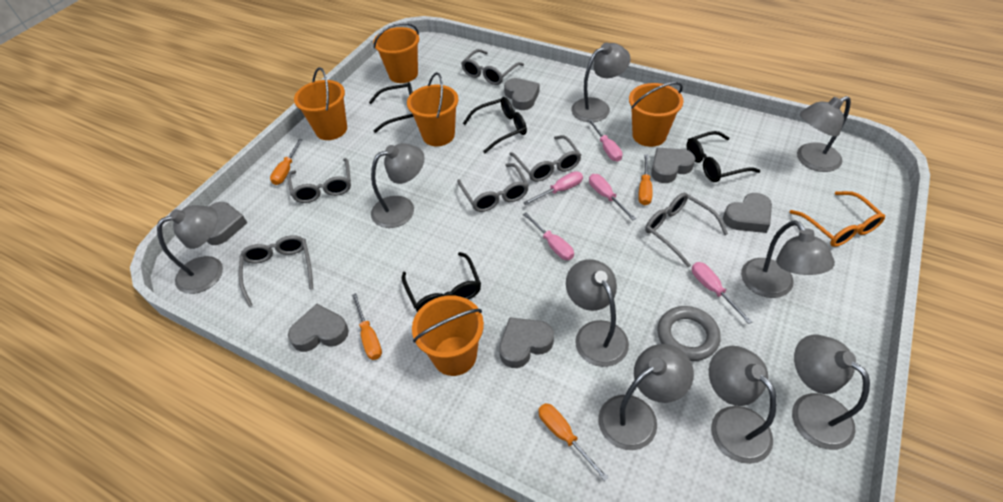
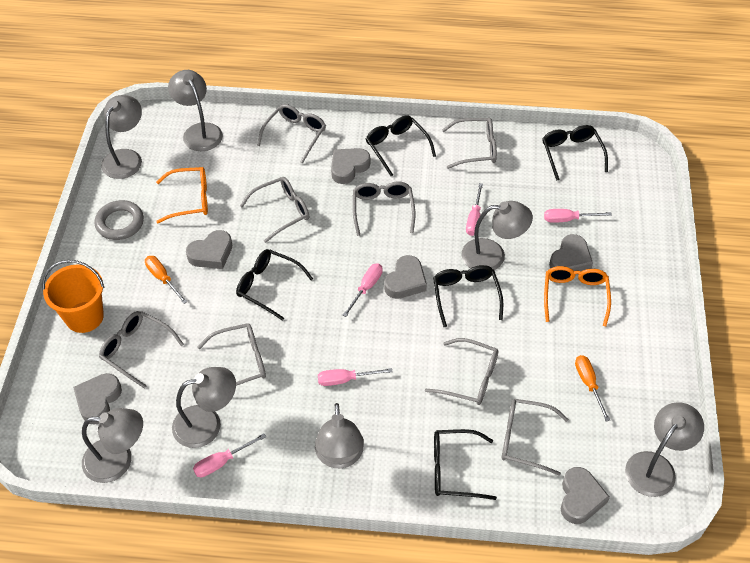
black glasses: 4 -> 5
grey glasses: 6 -> 8
grey lamp: 9 -> 7
orange bucket: 5 -> 1
orange glasses: 1 -> 2
orange screwdriver: 4 -> 2

